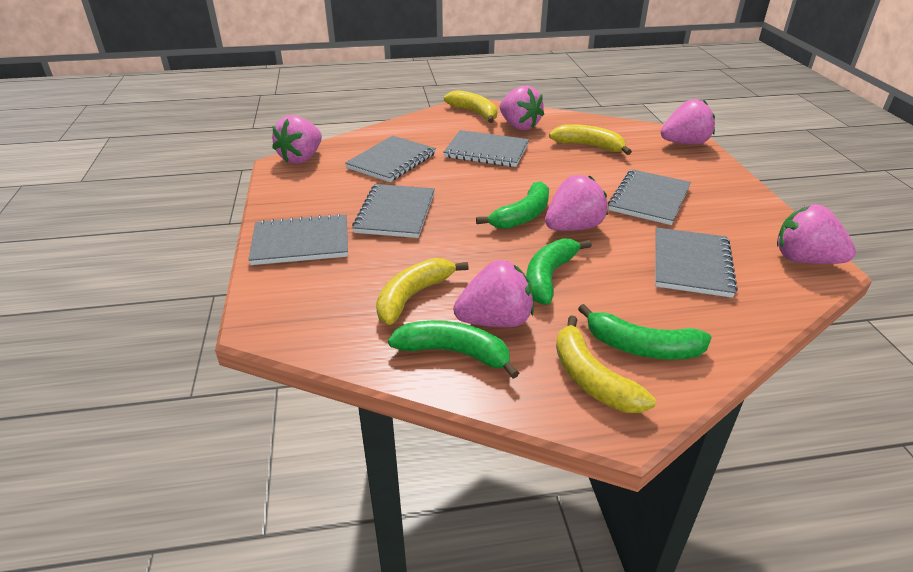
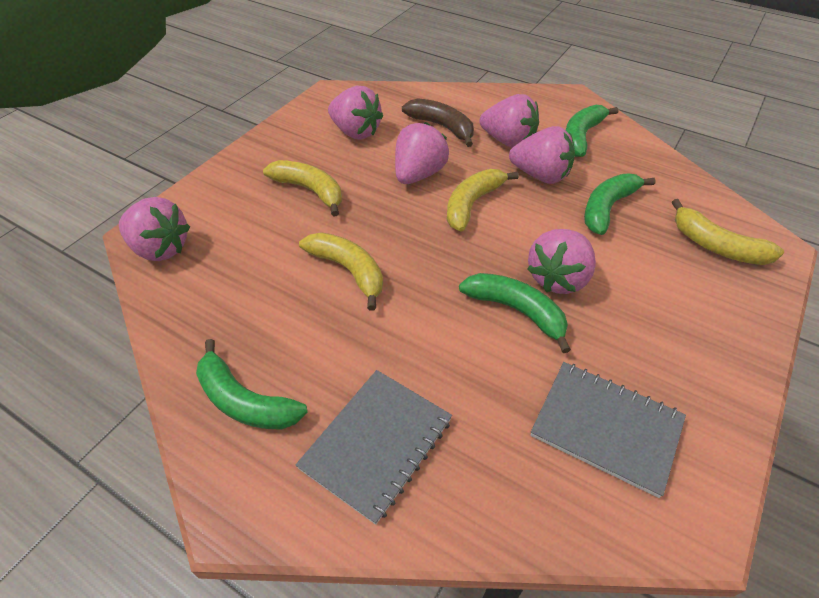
brown banana: 0 -> 1
grey notebook: 6 -> 2

